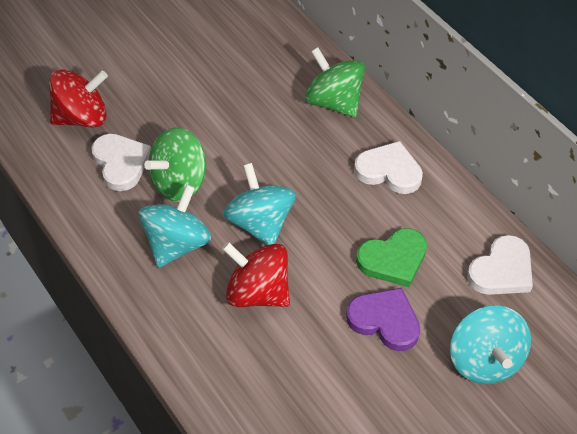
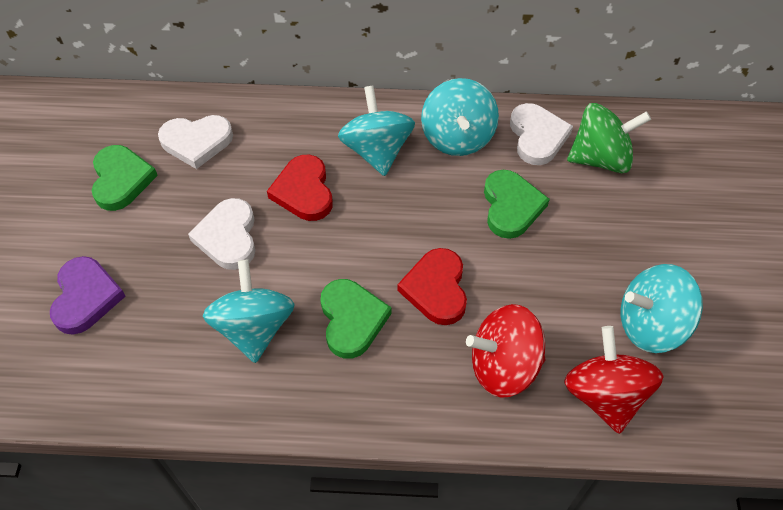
green heart: 1 -> 3
green spinning top: 2 -> 1
red heart: 0 -> 2
turquoise spinning top: 3 -> 4

